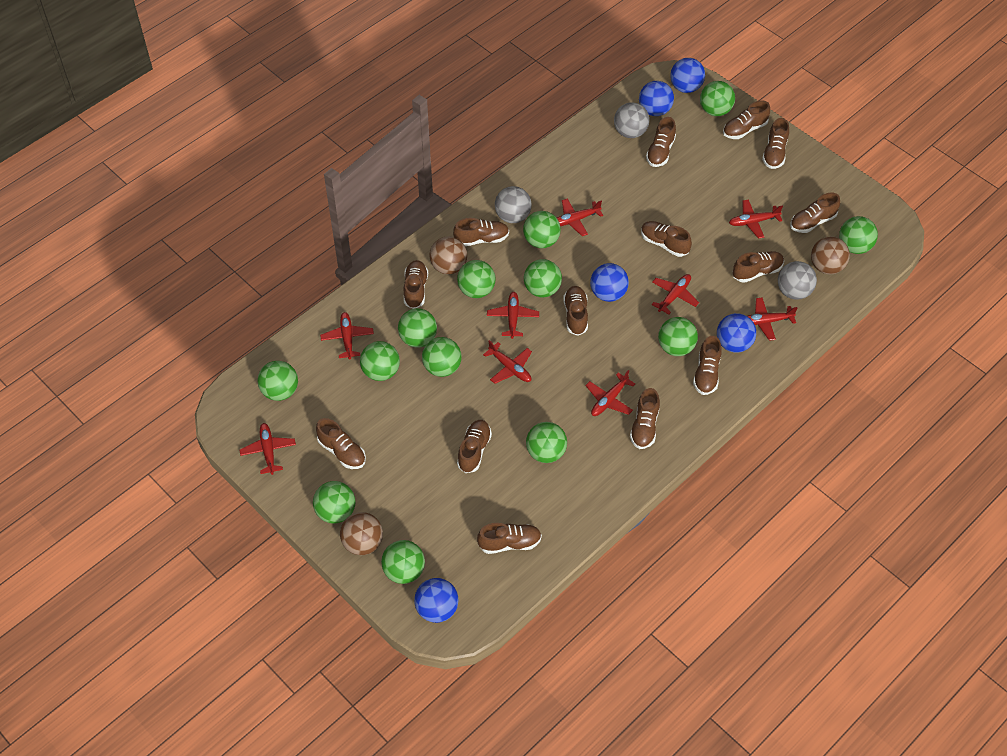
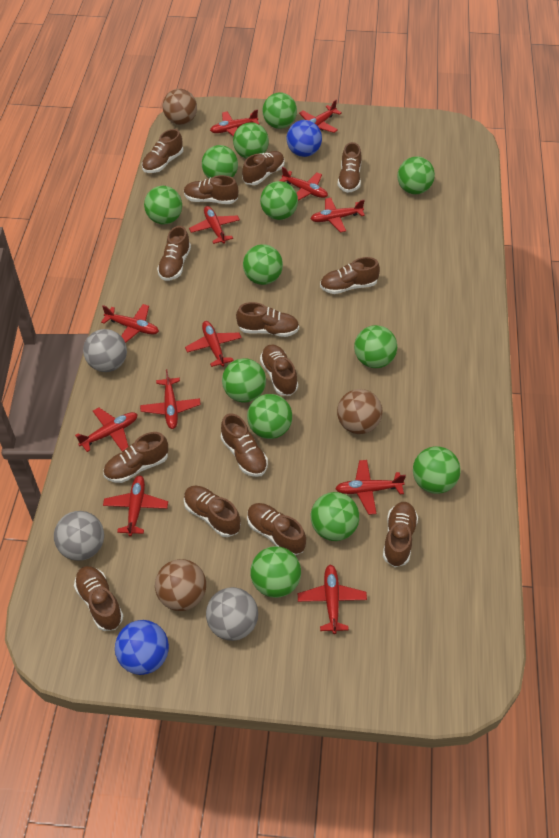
blue ball: 5 -> 2
red plane: 9 -> 12

